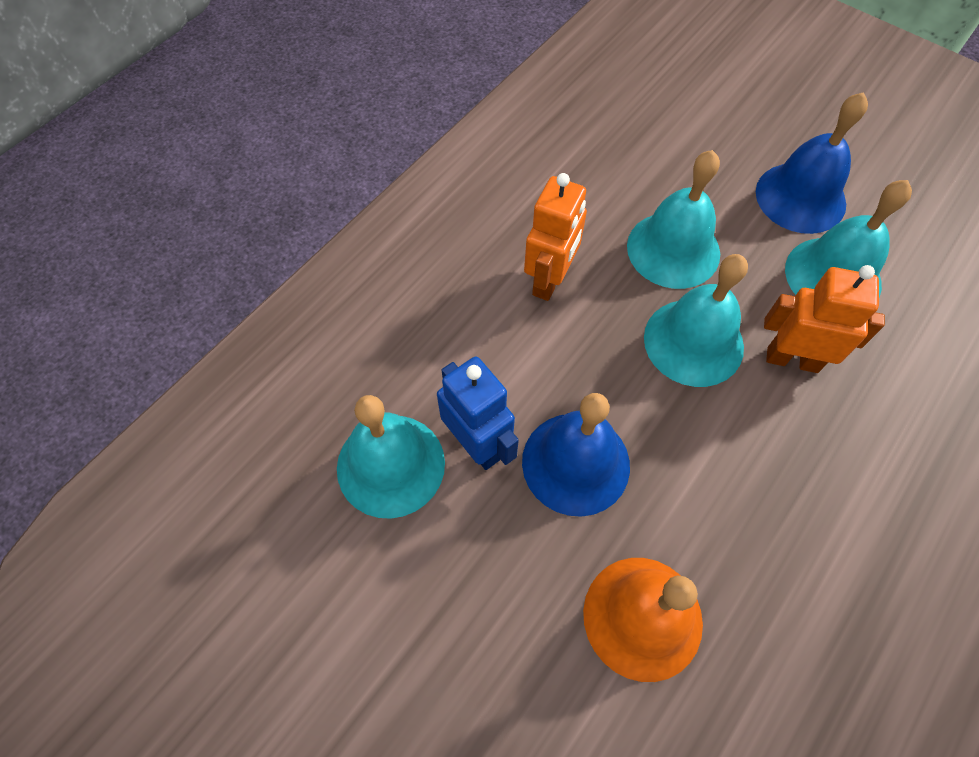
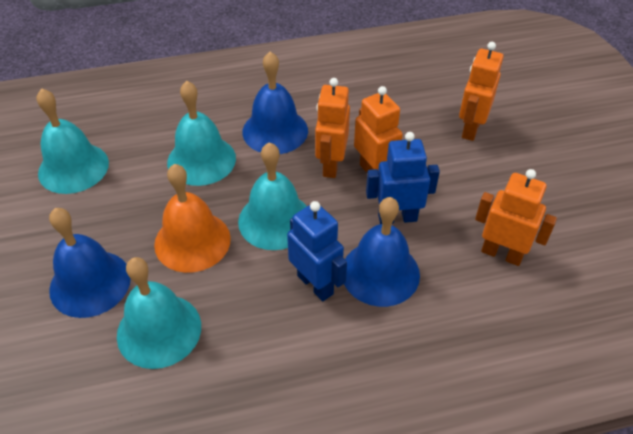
blue bell: 2 -> 3
blue robot: 1 -> 2
orange robot: 2 -> 4

